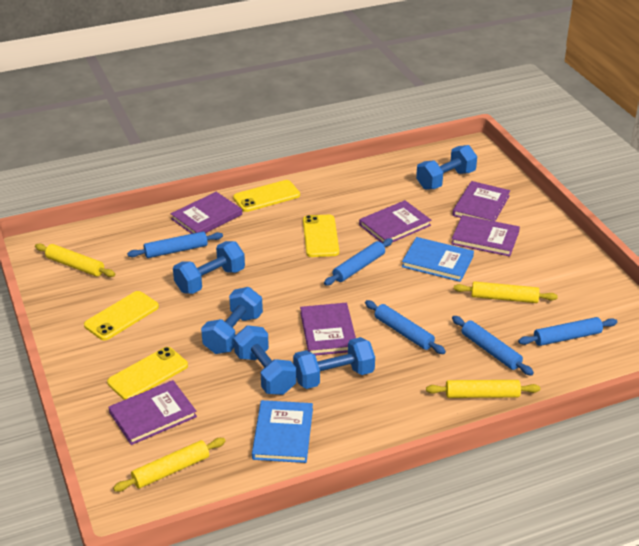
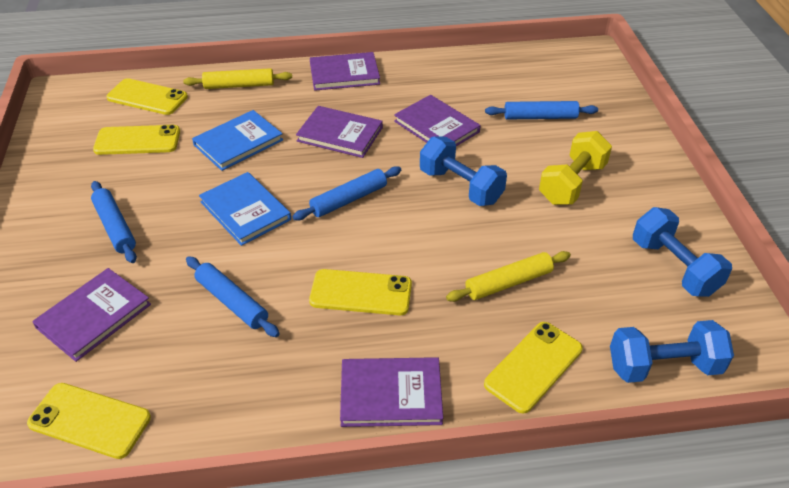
blue dumbbell: 5 -> 3
blue rolling pin: 5 -> 4
purple book: 6 -> 5
yellow dumbbell: 0 -> 1
yellow phone: 4 -> 5
yellow rolling pin: 4 -> 2

